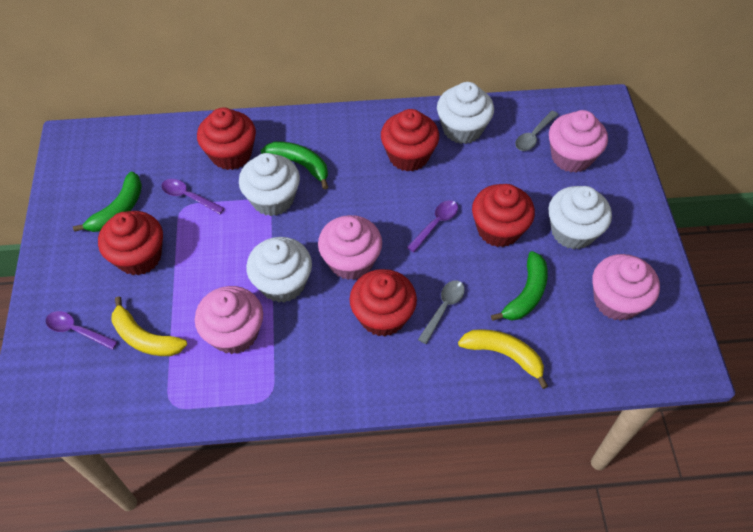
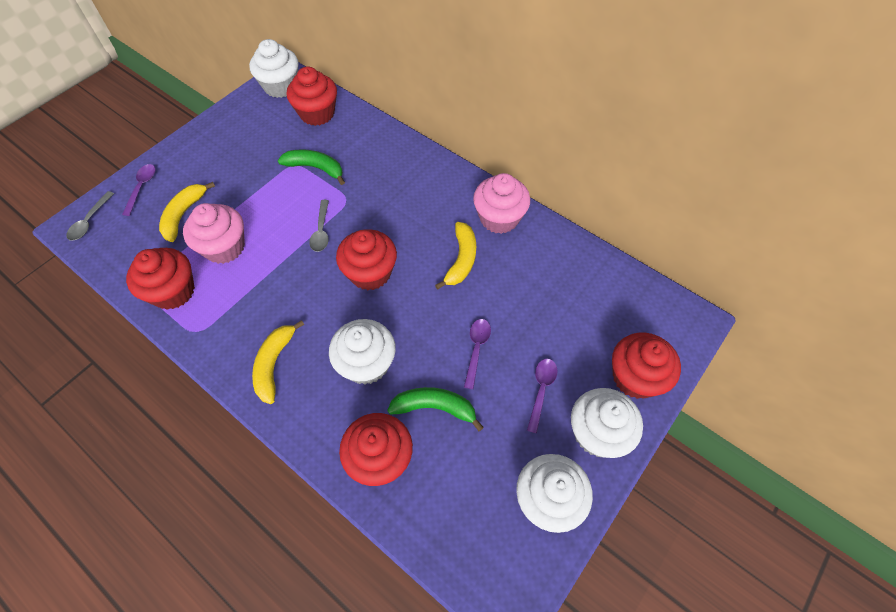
green banana: 3 -> 2
pink cupcake: 4 -> 2
yellow banana: 2 -> 3

